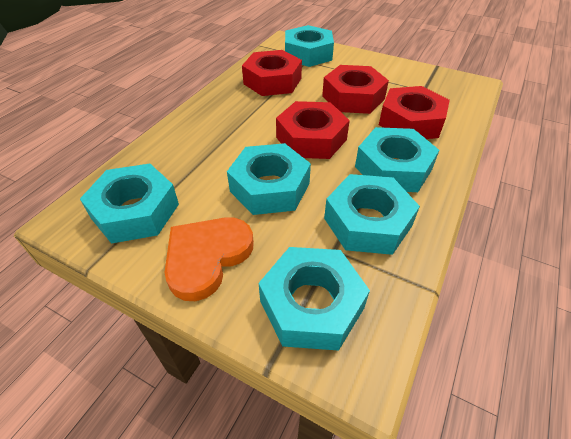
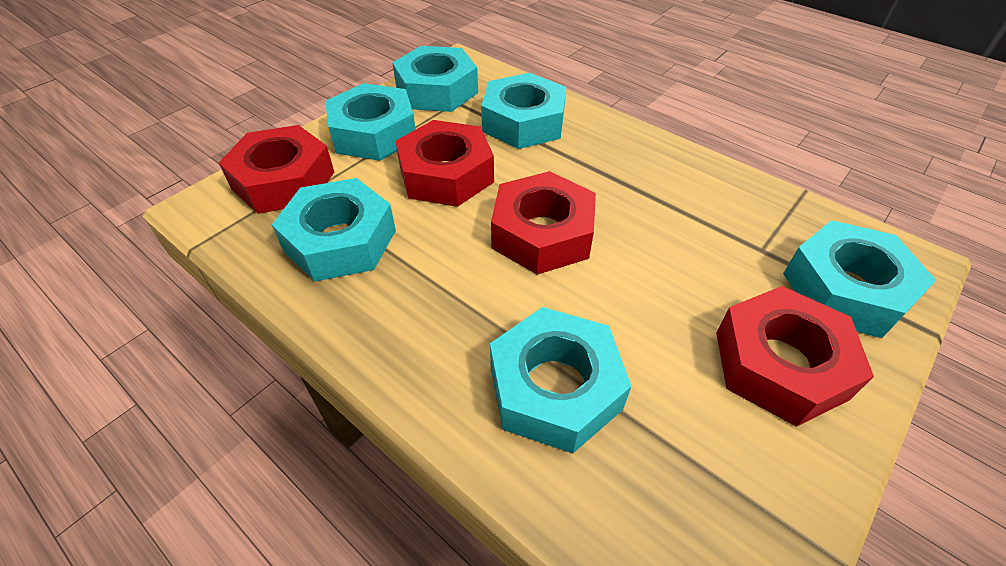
orange heart: 1 -> 0

